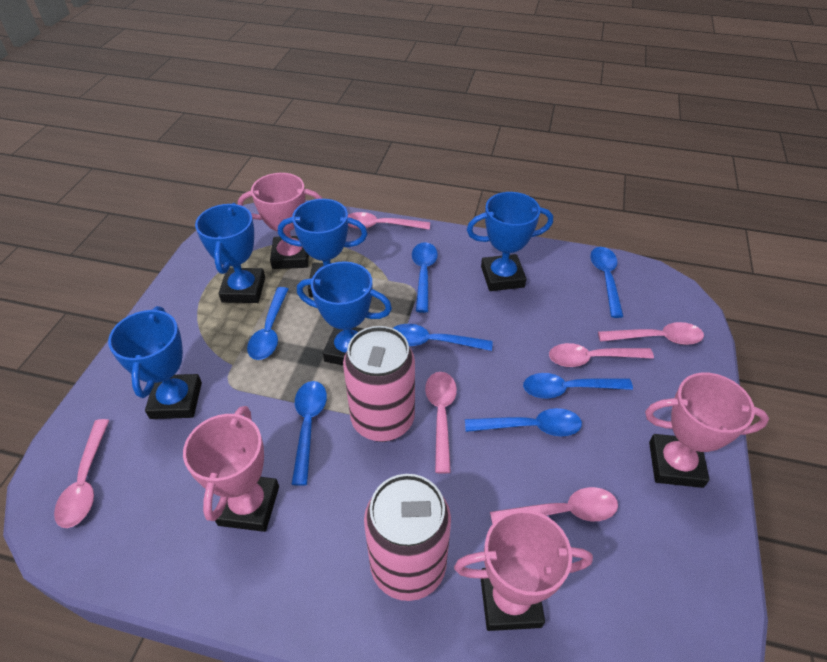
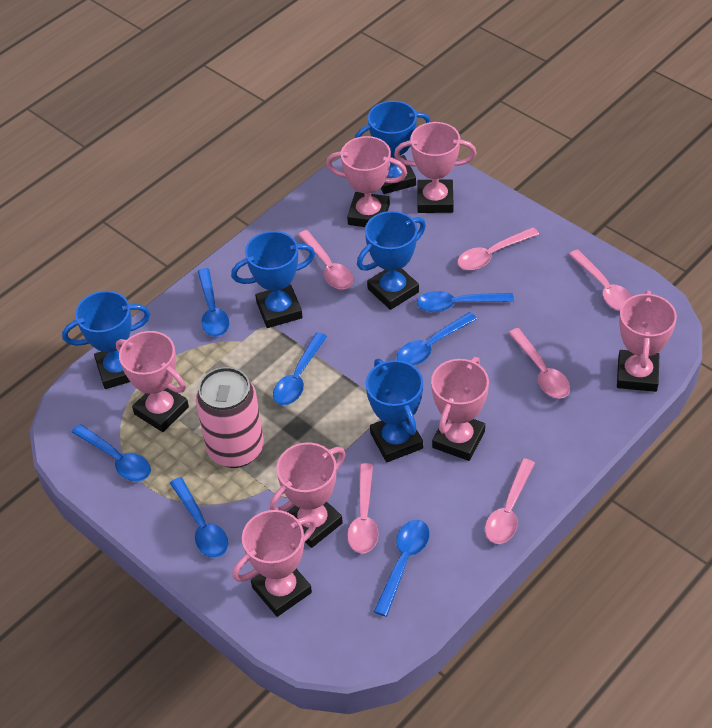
pink can: 2 -> 1
pink trophy: 4 -> 7

